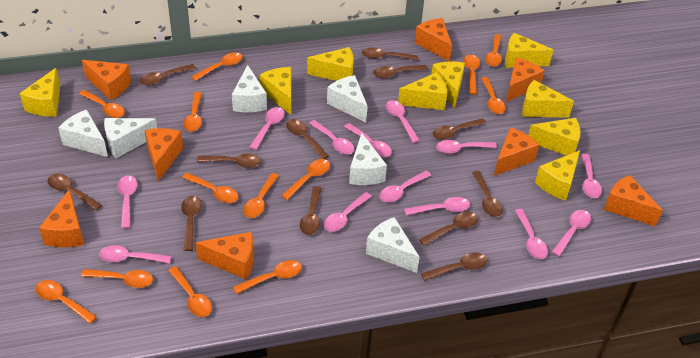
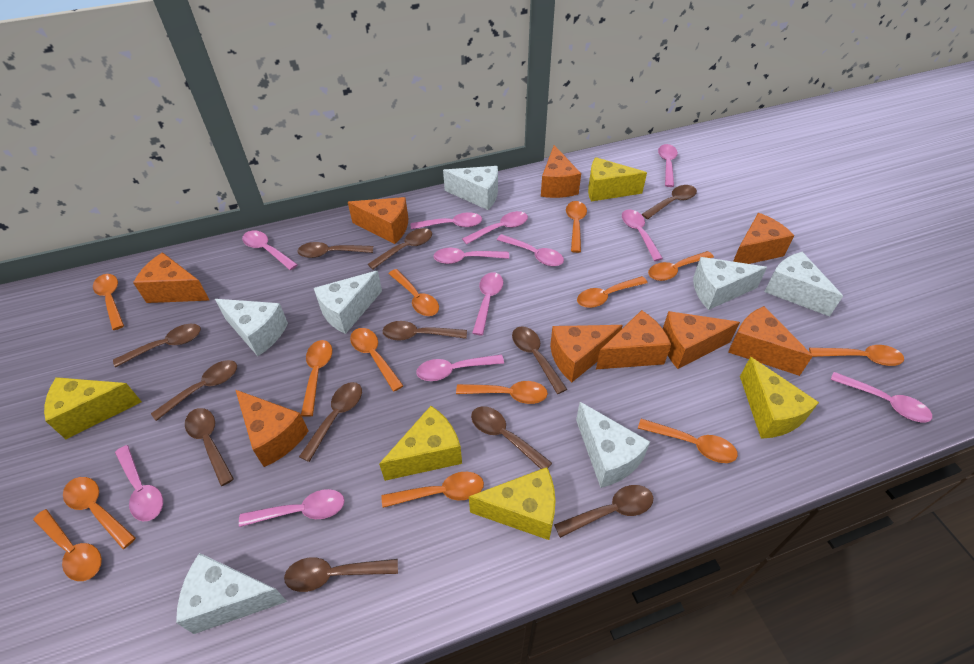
orange cheese: 8 -> 9
pink spoon: 13 -> 12
white cheese: 6 -> 7
yellow cheese: 9 -> 5

